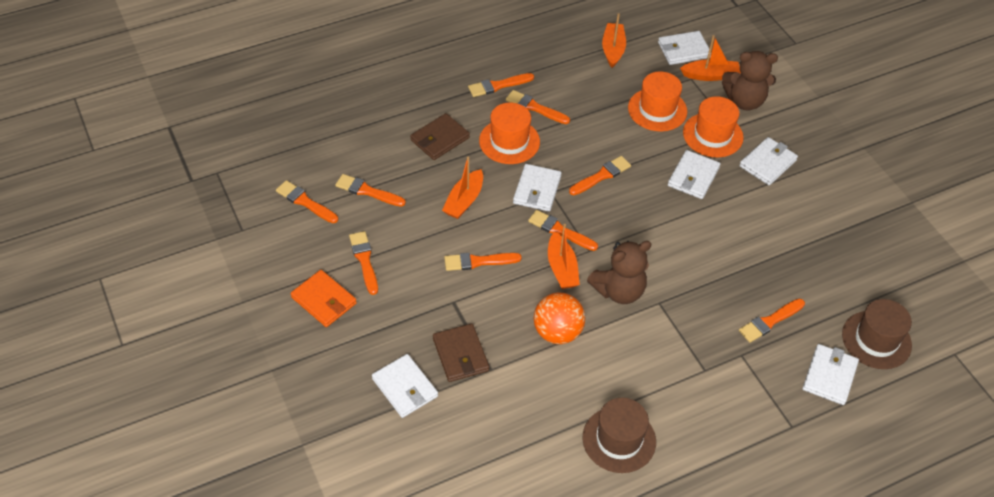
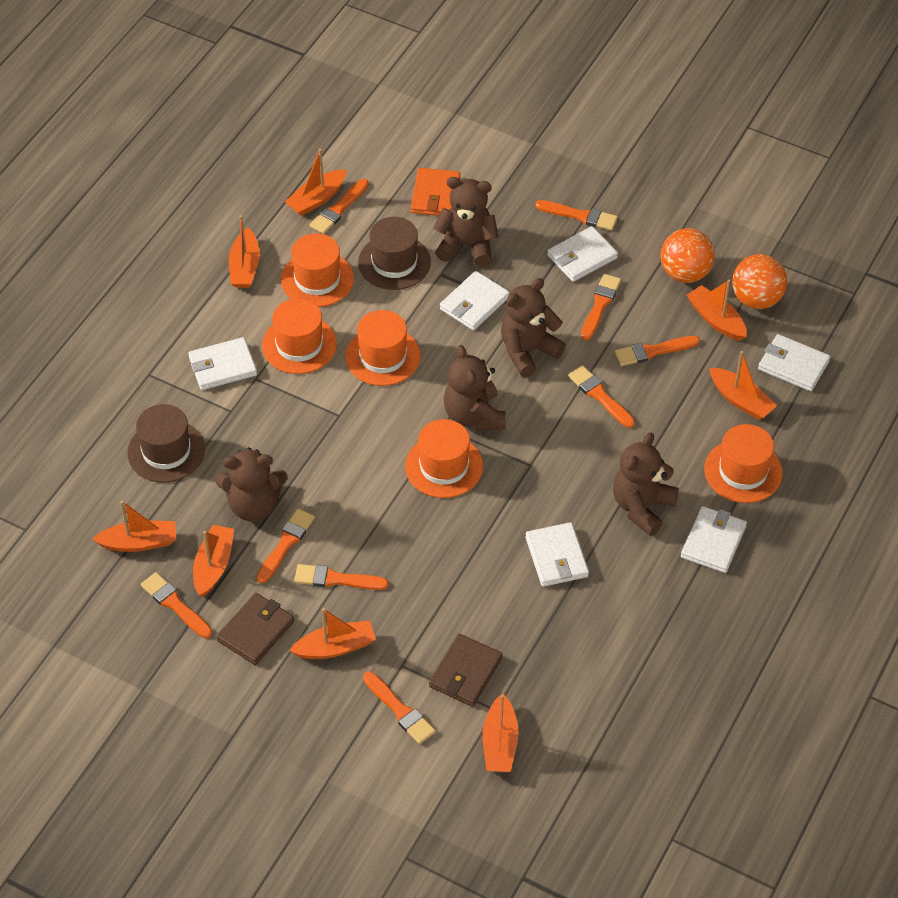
brown teddy bear: 2 -> 5
orange ball: 1 -> 2
orange boat: 4 -> 8
orange hat: 3 -> 5

